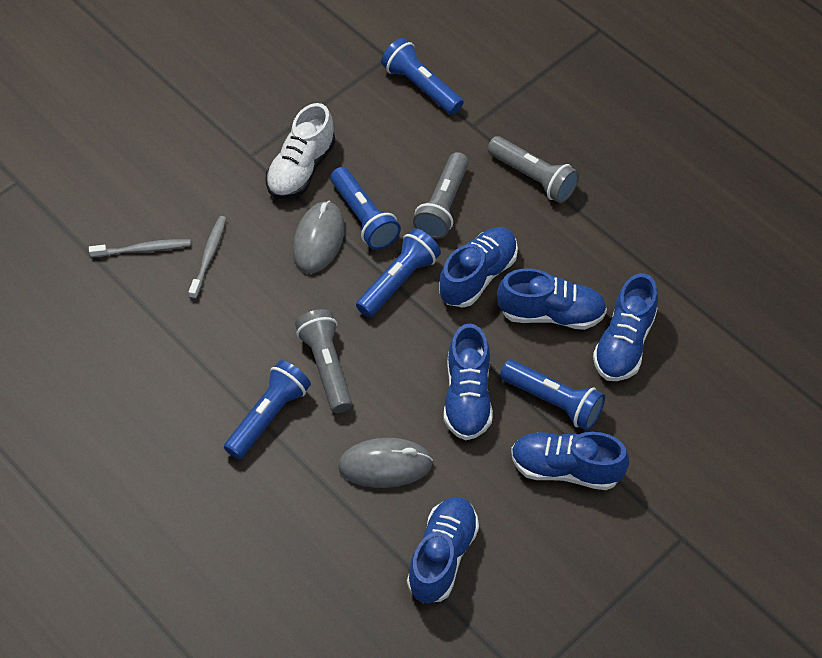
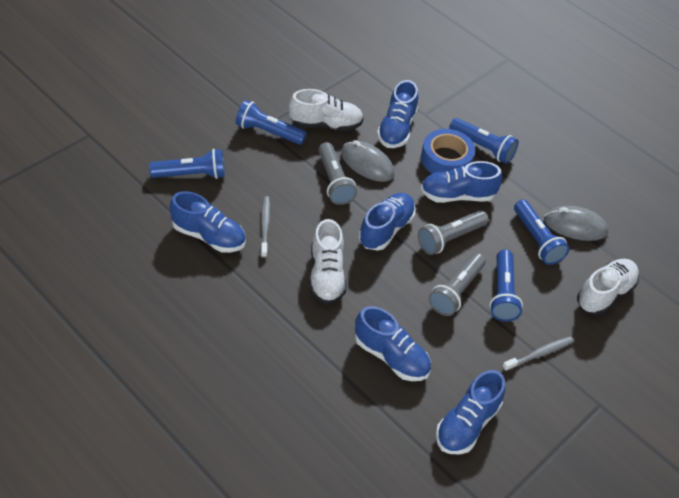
blue tape: 0 -> 1
white shoe: 1 -> 3

